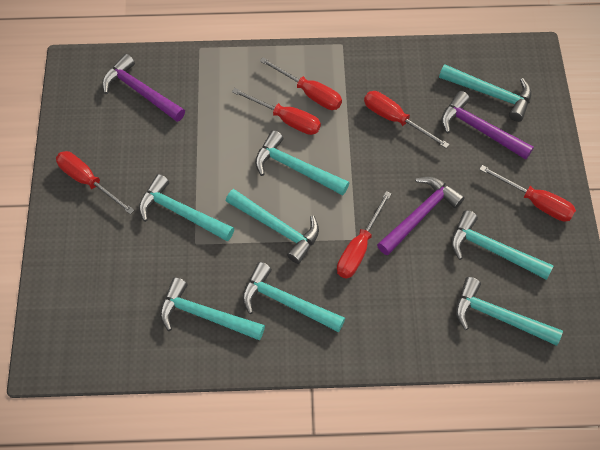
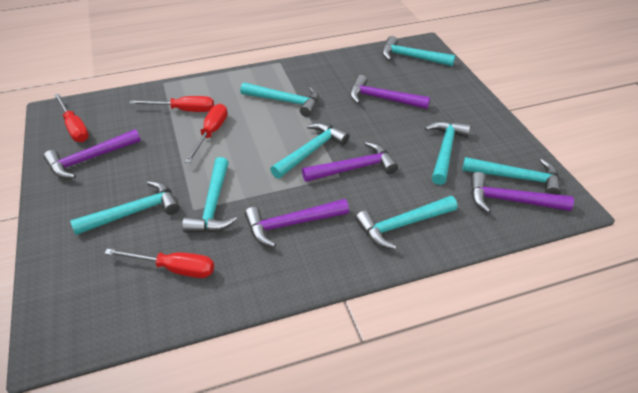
purple hammer: 3 -> 5
red screwdriver: 6 -> 4

